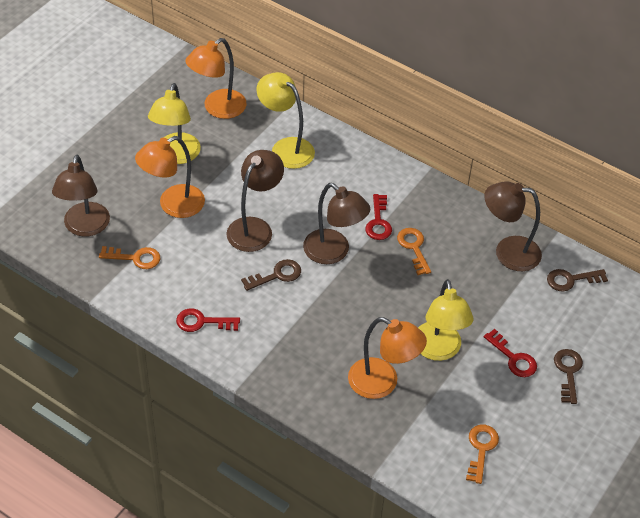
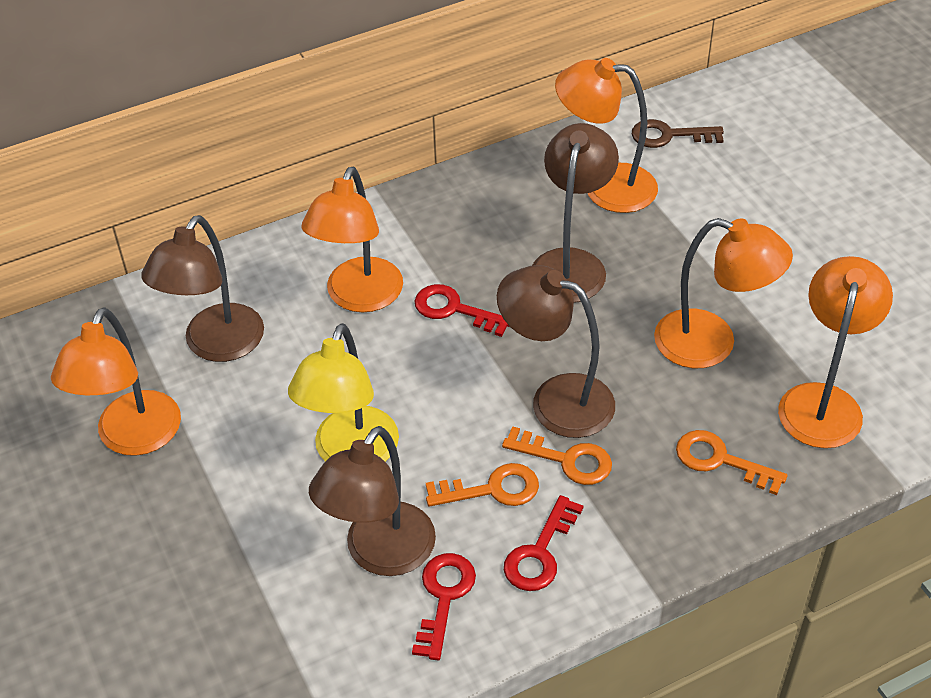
brown key: 3 -> 1
orange lamp: 3 -> 5
yellow lamp: 3 -> 1

